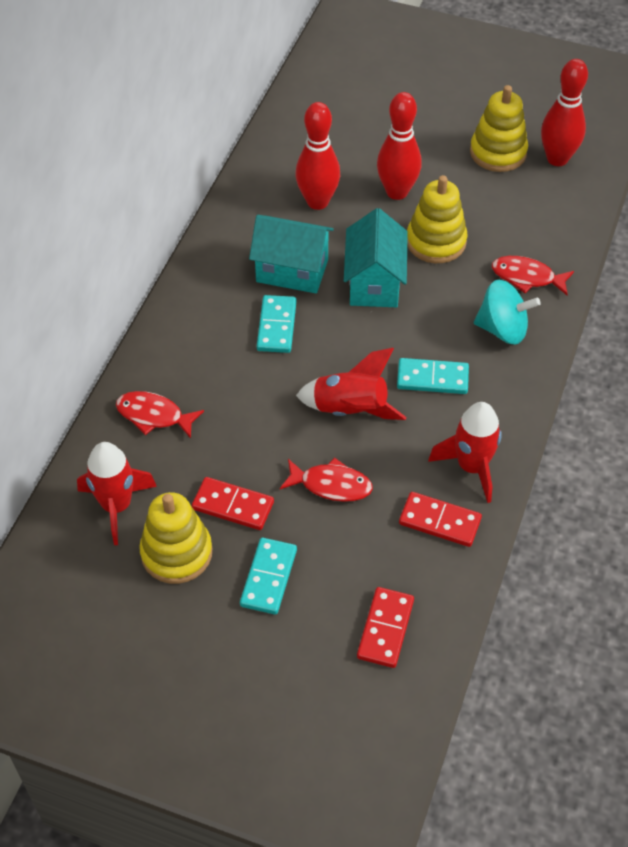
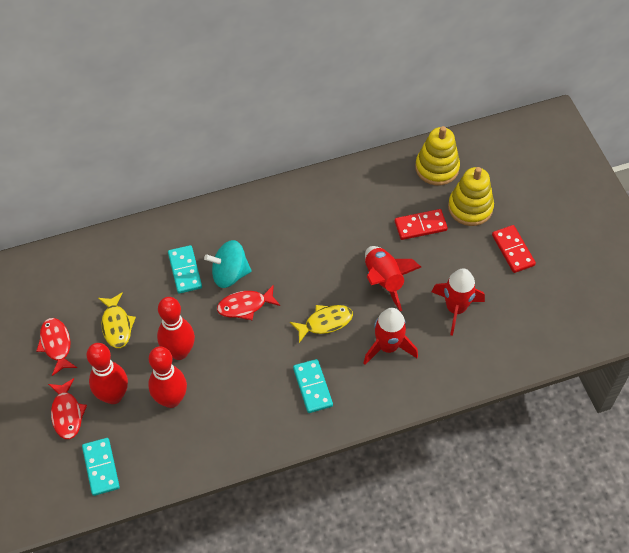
red domino: 3 -> 2
turquoise house: 2 -> 0
yellow fish: 0 -> 2
yellow stacking toy: 3 -> 2

